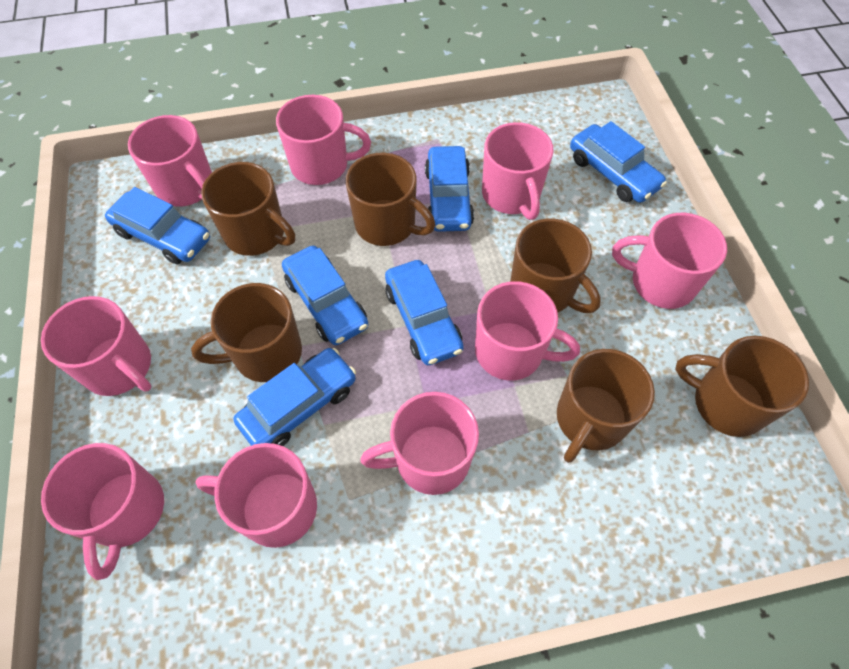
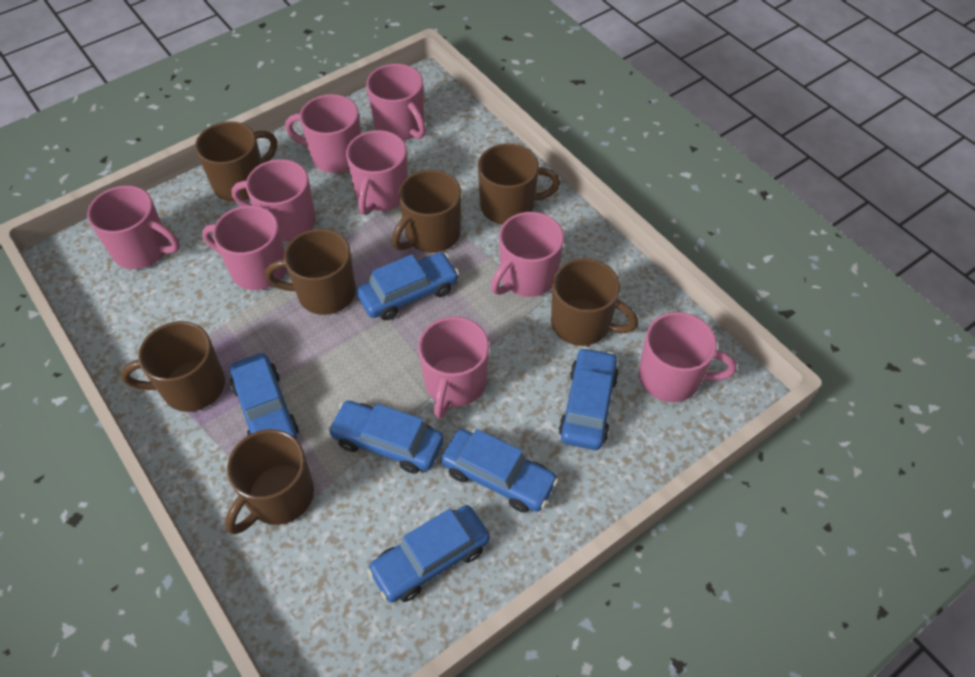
brown mug: 6 -> 7

